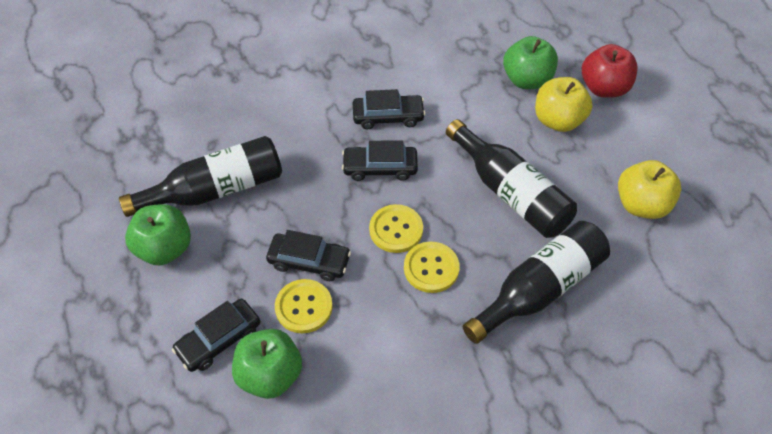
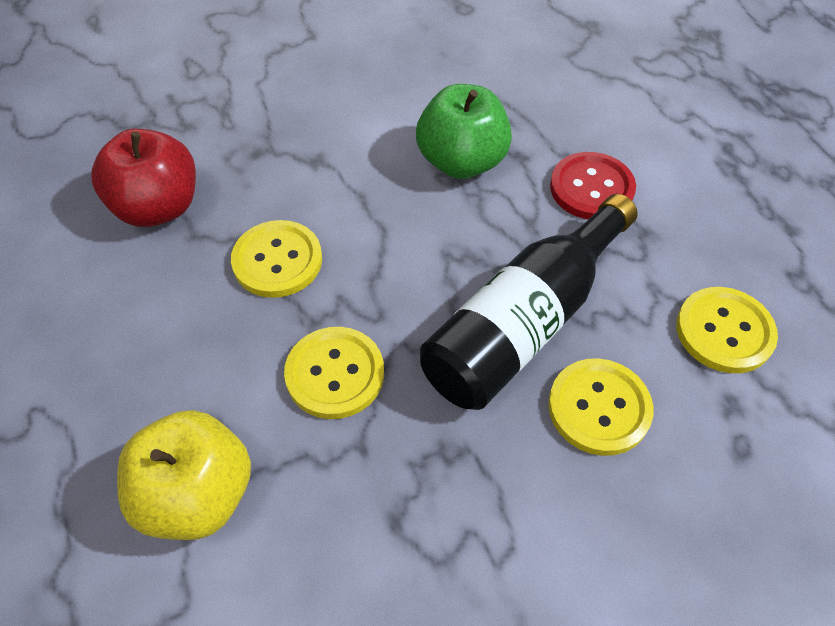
black bottle: 3 -> 1
black car: 4 -> 0
green apple: 3 -> 1
red button: 0 -> 1
yellow apple: 2 -> 1
yellow button: 3 -> 4

